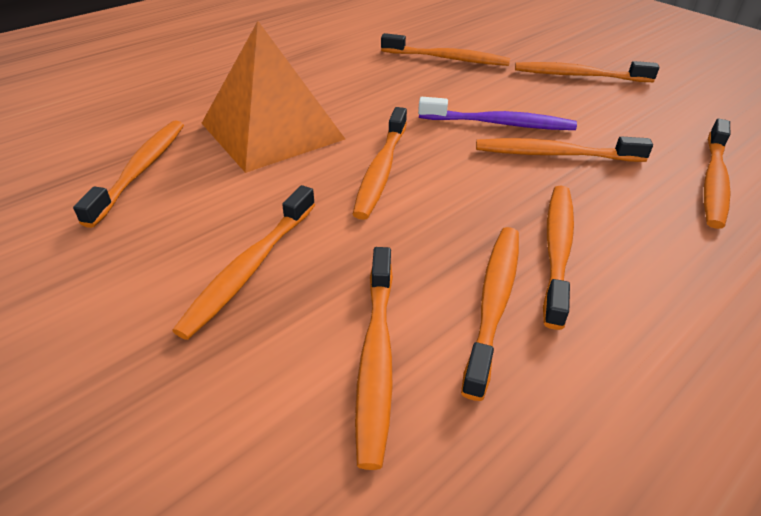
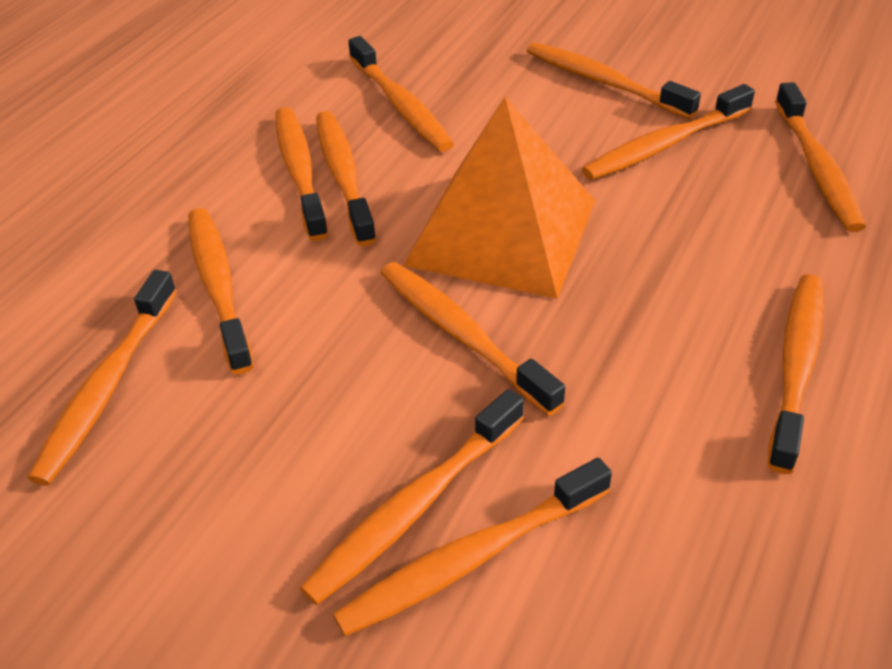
orange toothbrush: 10 -> 12
purple toothbrush: 1 -> 0

